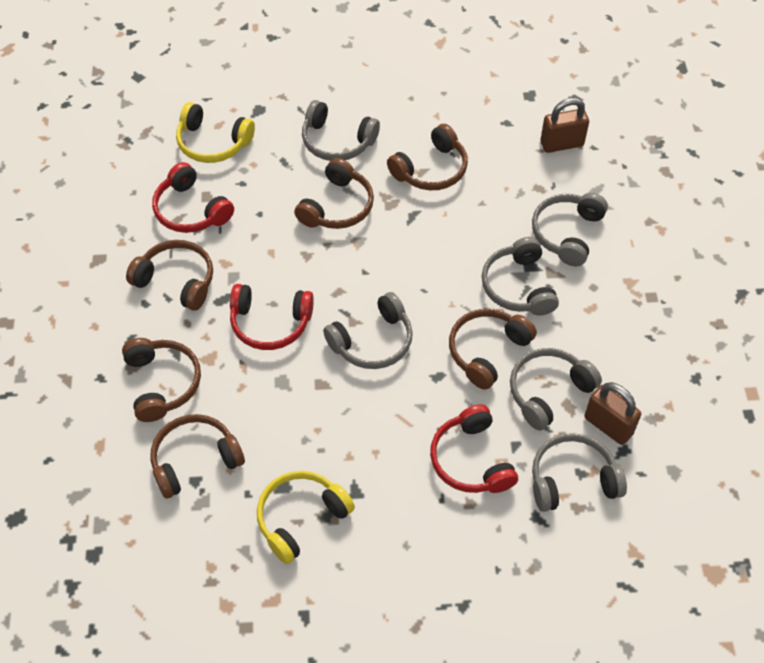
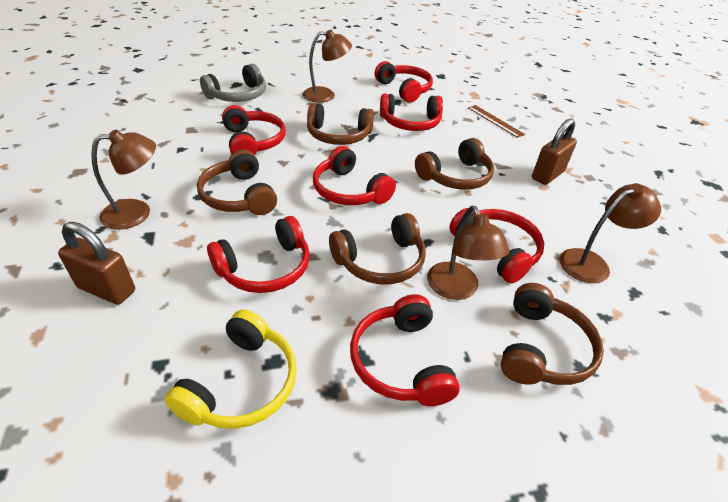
brown headphones: 6 -> 5
brown lamp: 0 -> 4
brown ruler: 0 -> 1
grey headphones: 6 -> 1
red headphones: 3 -> 7
yellow headphones: 2 -> 1

